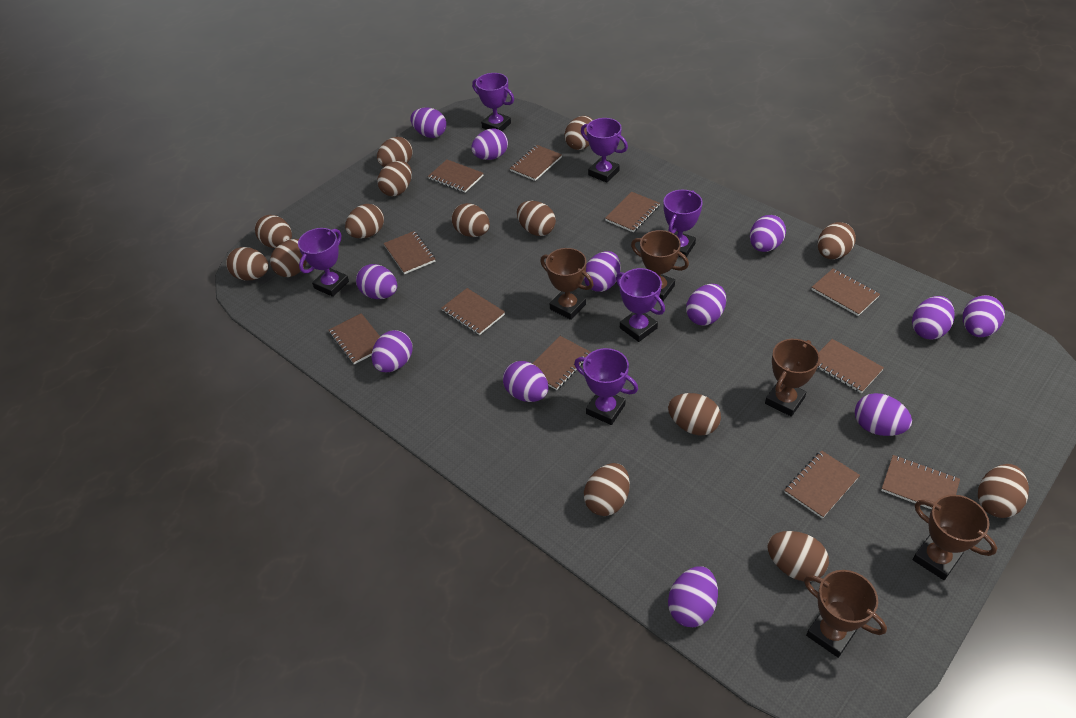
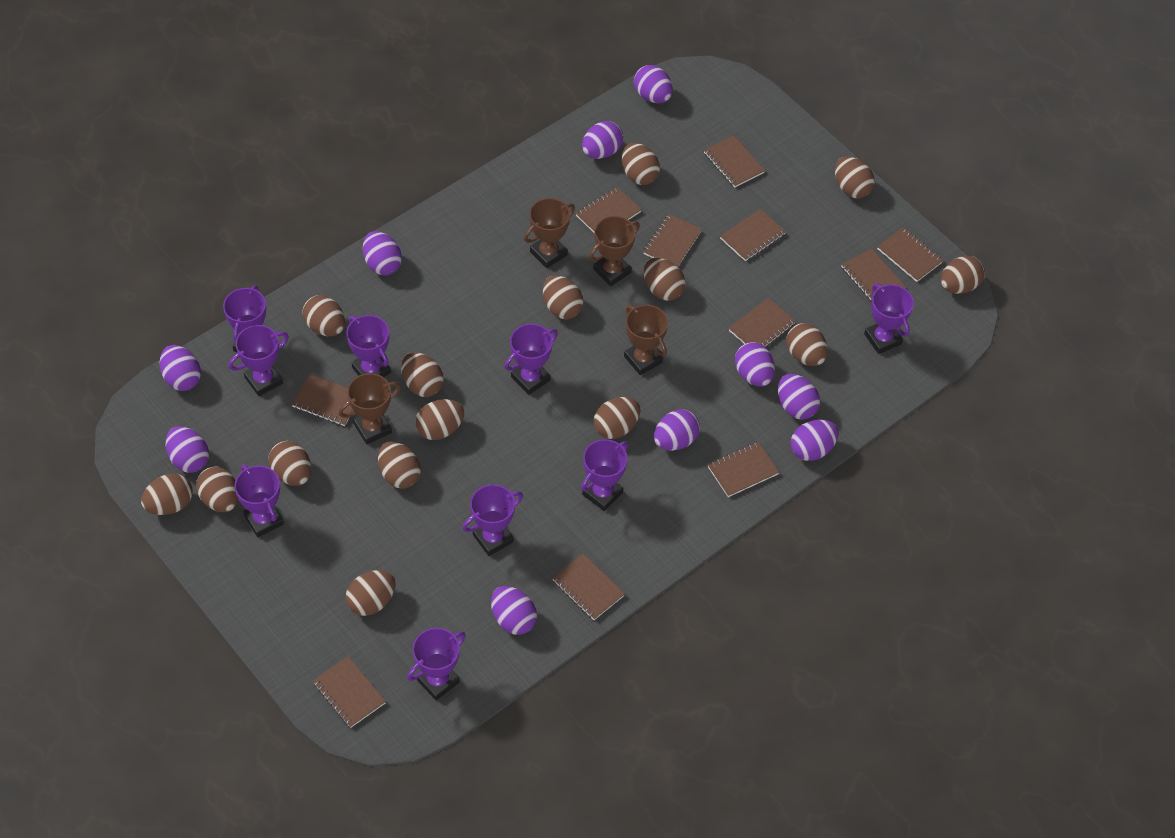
brown egg: 14 -> 15
brown trophy: 5 -> 4
purple egg: 12 -> 10
purple trophy: 6 -> 9

